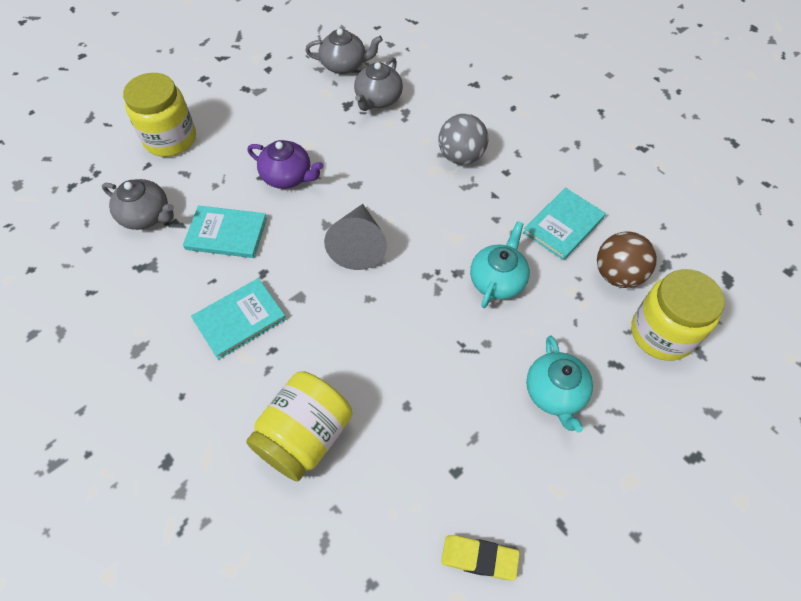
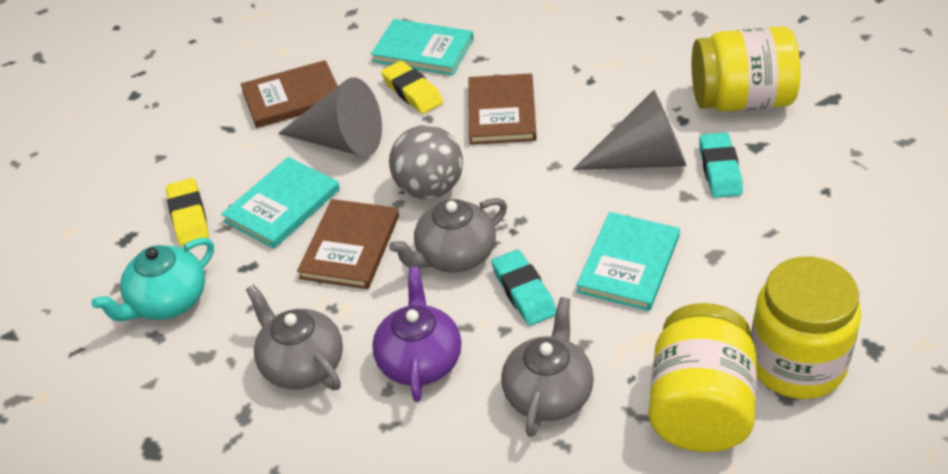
brown ball: 1 -> 0
brown book: 0 -> 3
grey cone: 1 -> 2
turquoise eraser: 0 -> 2
turquoise teapot: 2 -> 1
yellow eraser: 1 -> 2

